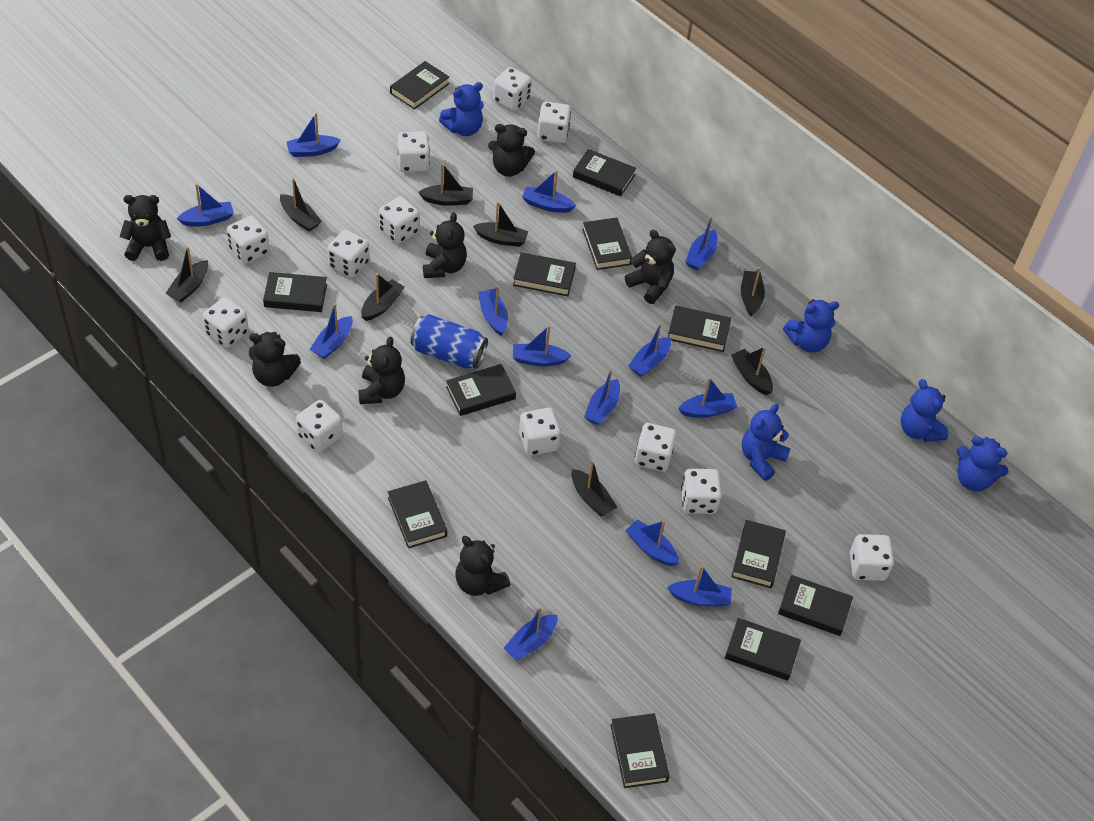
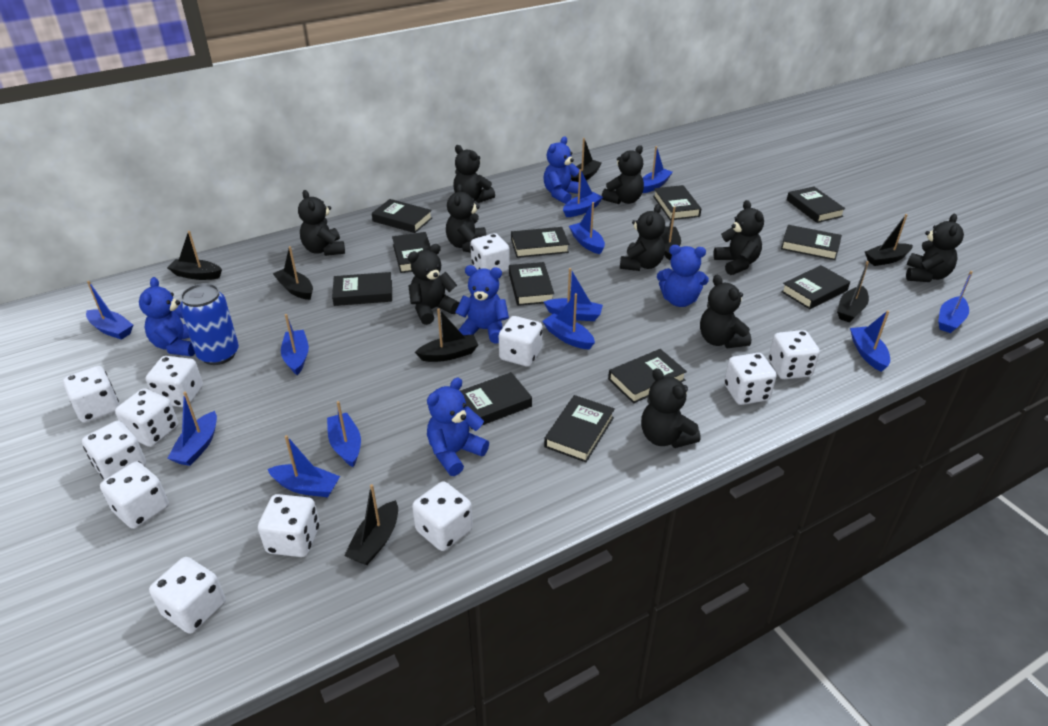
black teddy bear: 7 -> 10
blue boat: 13 -> 12

